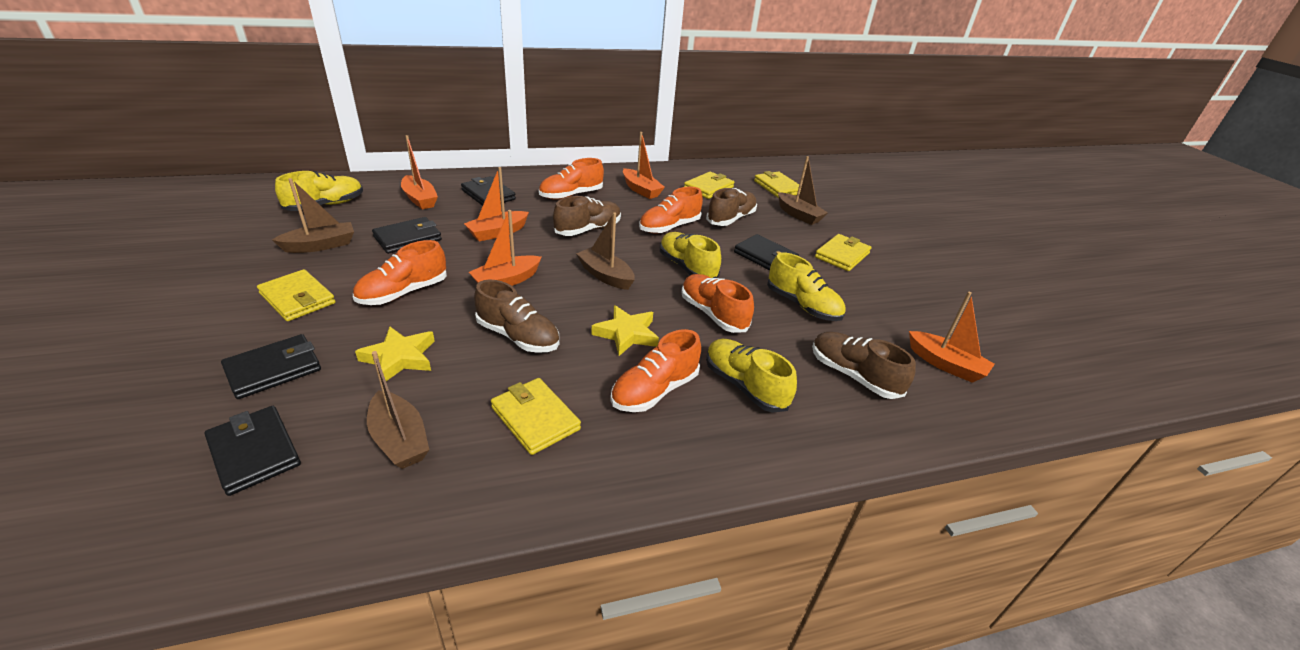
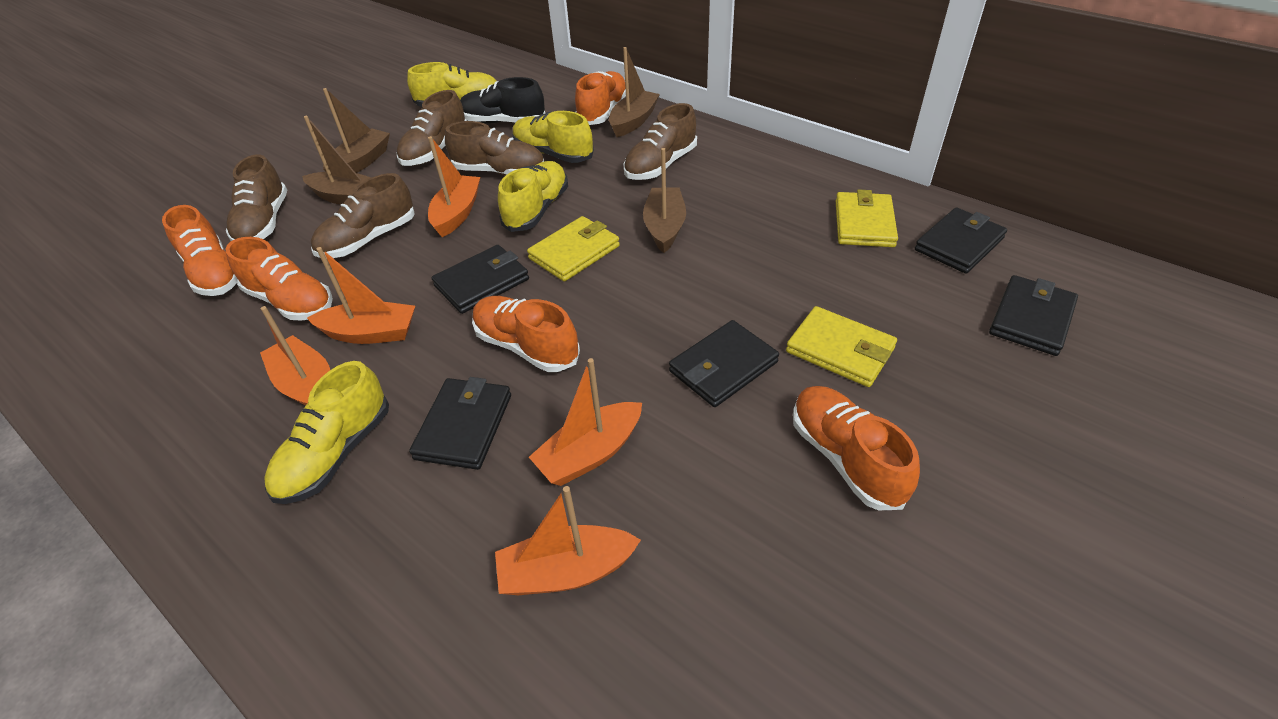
black shoe: 0 -> 1
brown shoe: 4 -> 5
yellow star: 2 -> 0
yellow wallet: 5 -> 3

